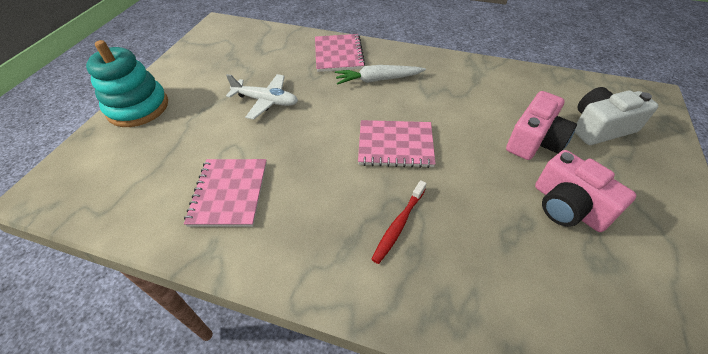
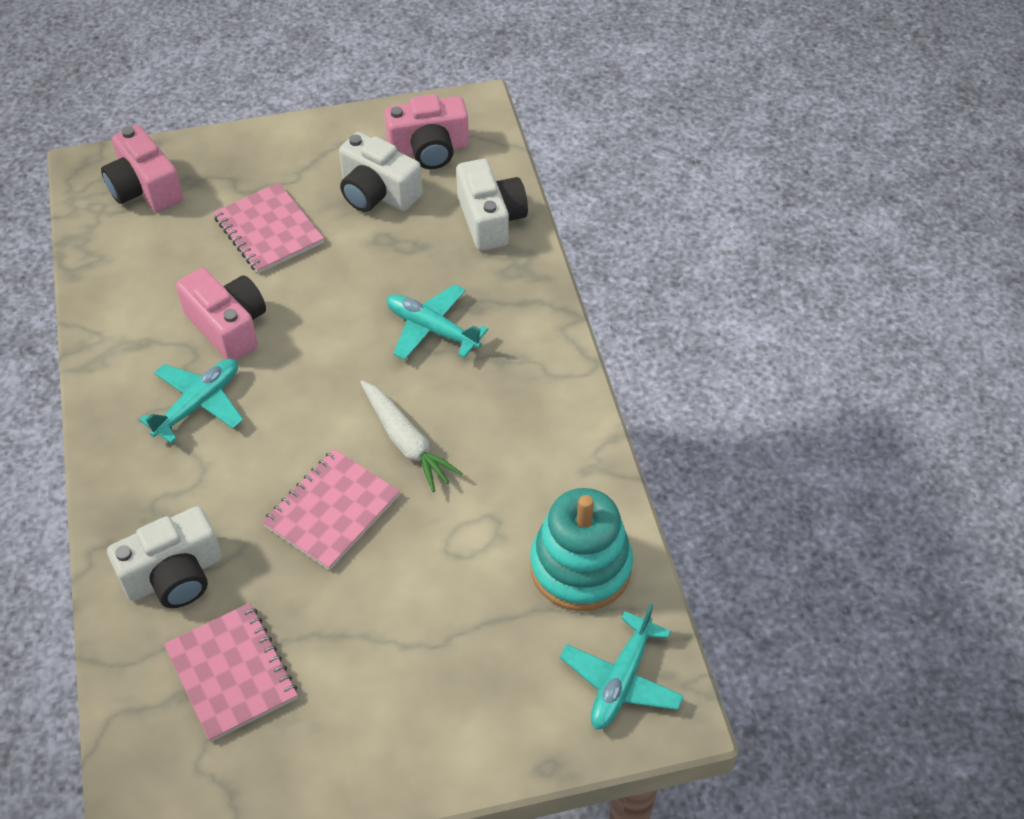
pink camera: 2 -> 3
red toothbrush: 1 -> 0
turquoise plane: 0 -> 3
white camera: 1 -> 3
white plane: 1 -> 0

